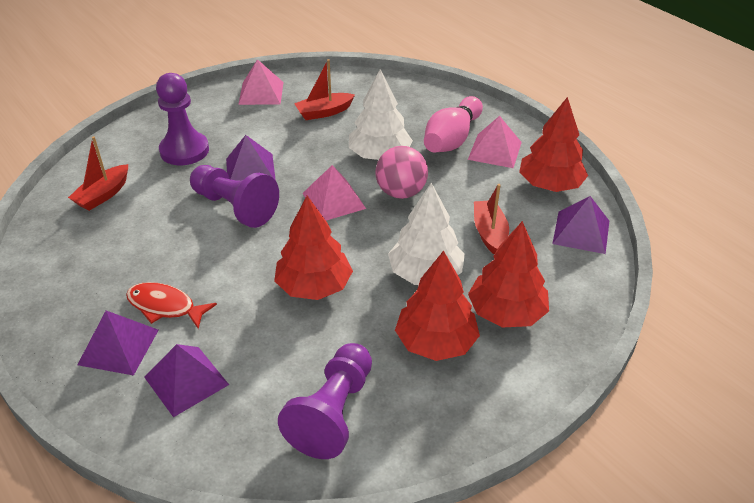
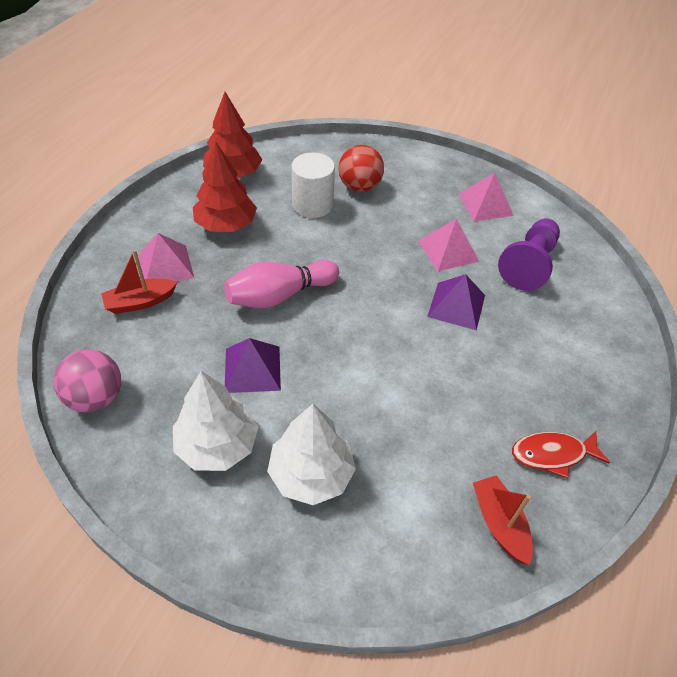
purple pawn: 3 -> 1
purple pyramid: 4 -> 2
red ball: 0 -> 1
red boat: 3 -> 2
red tree: 4 -> 2
white cylinder: 0 -> 1

